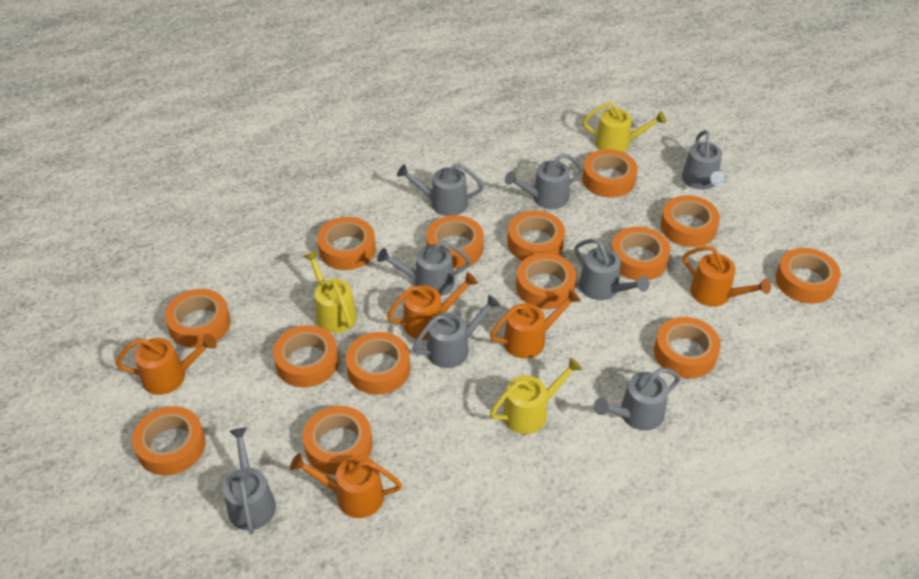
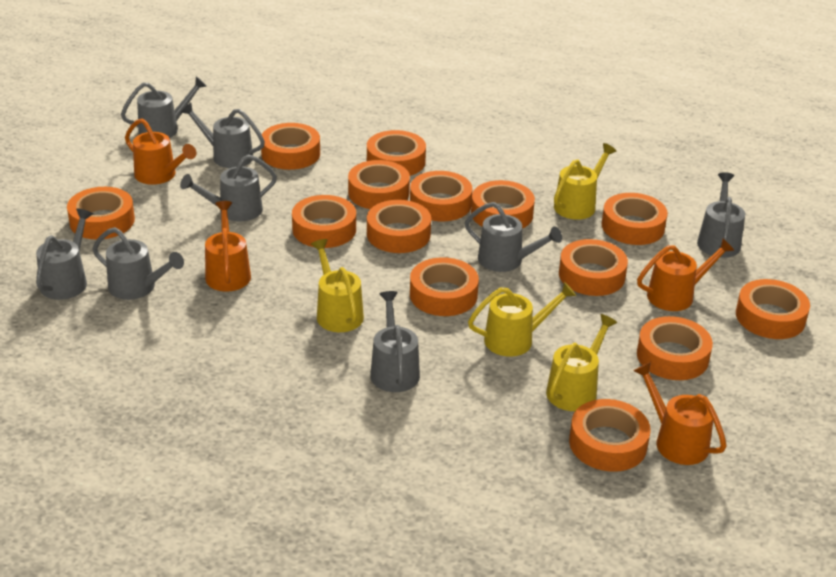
orange watering can: 5 -> 4
yellow watering can: 3 -> 4

